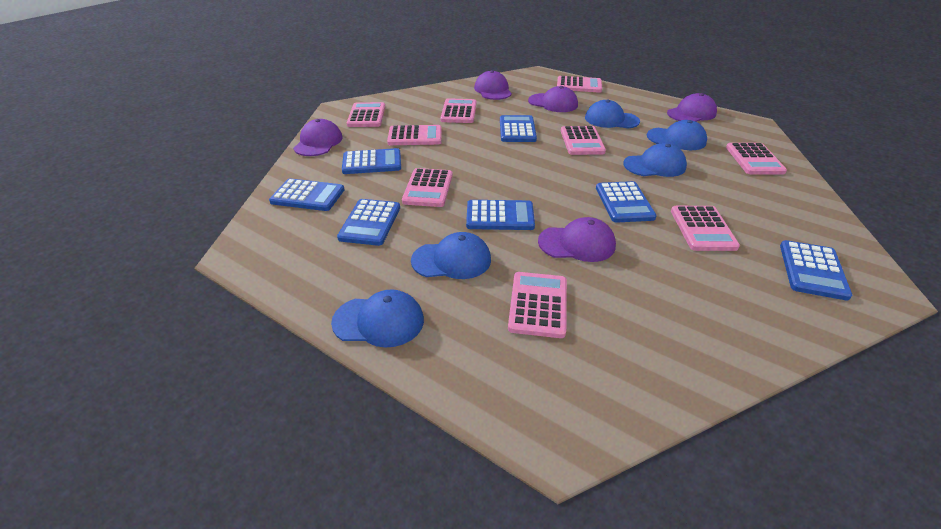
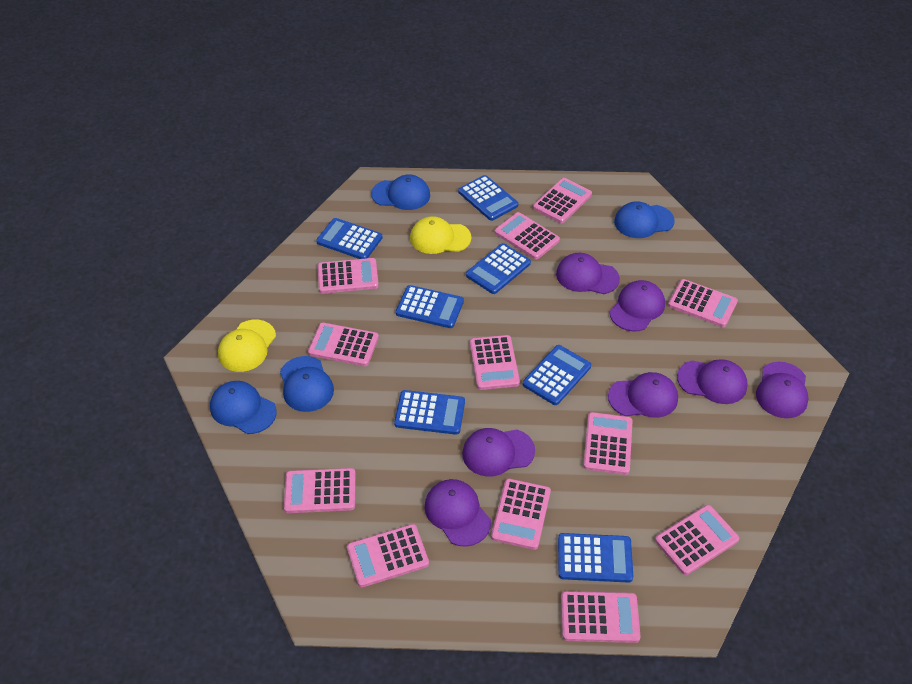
blue cap: 5 -> 4
pink calculator: 9 -> 12
purple cap: 5 -> 7
yellow cap: 0 -> 2

